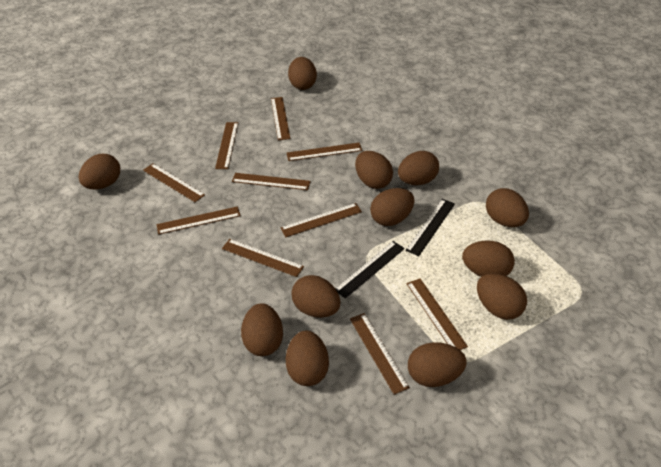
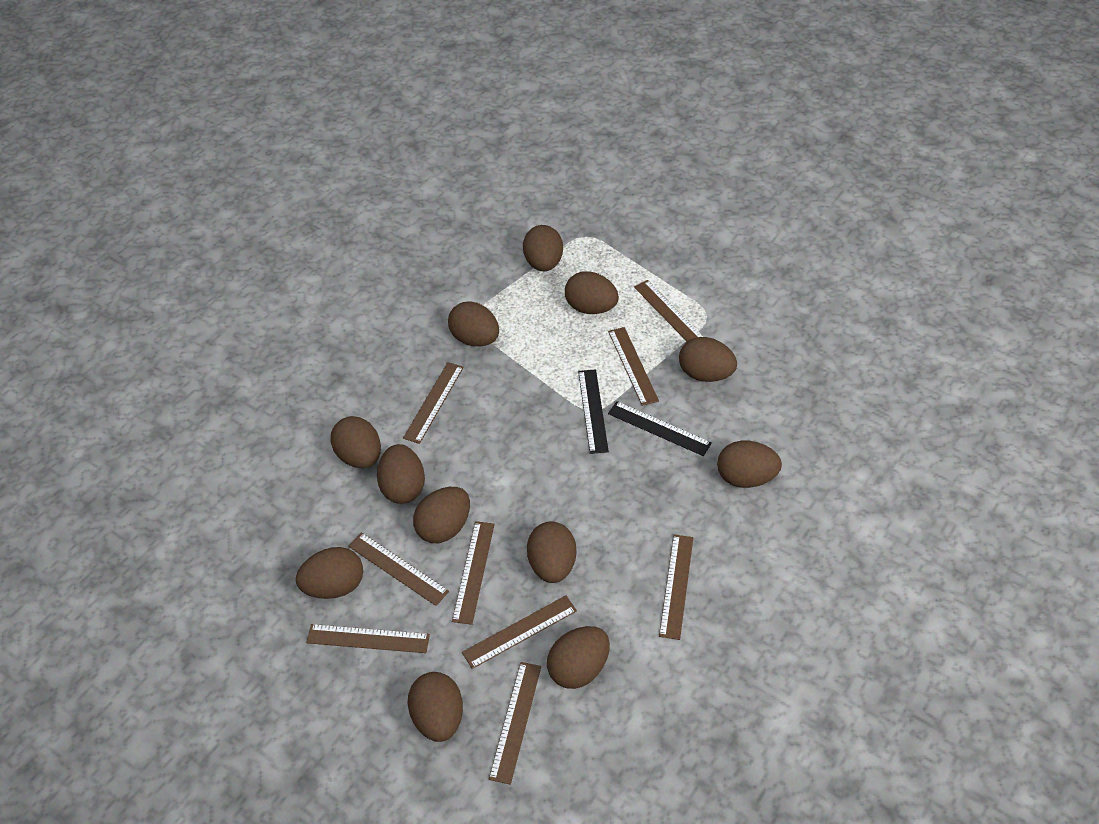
brown ruler: 10 -> 9

